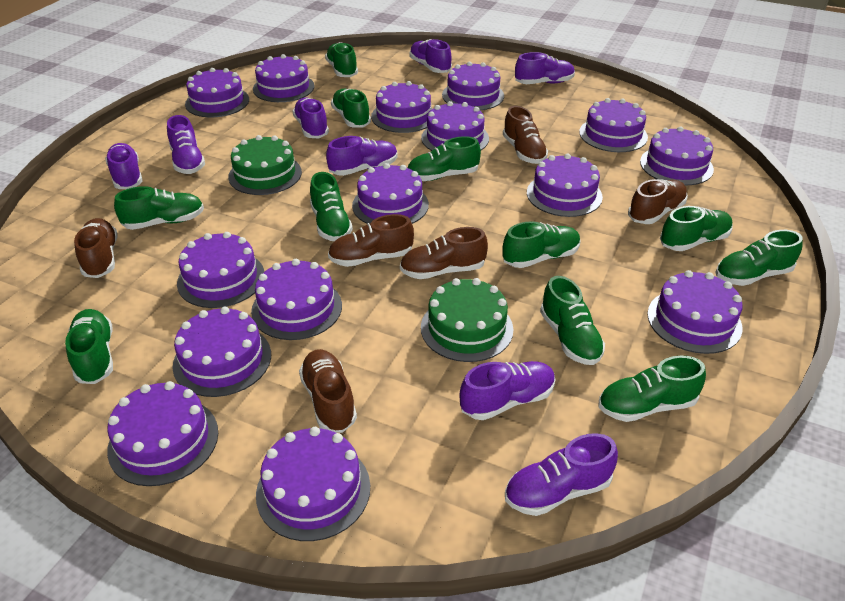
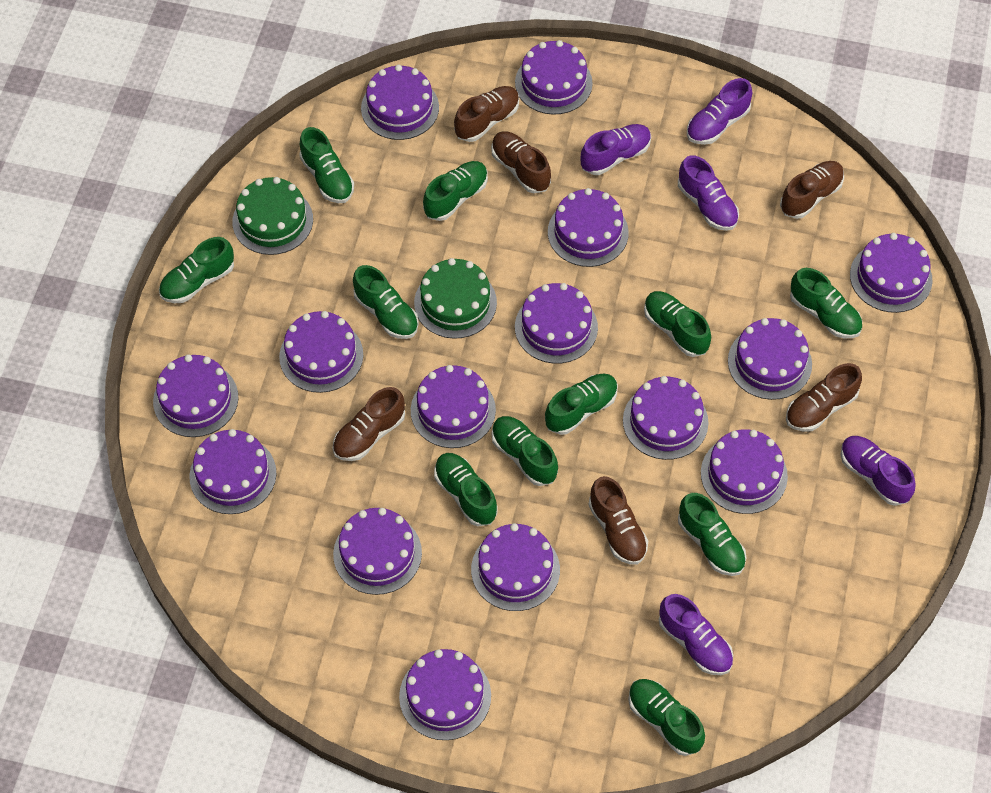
purple shoe: 8 -> 5

